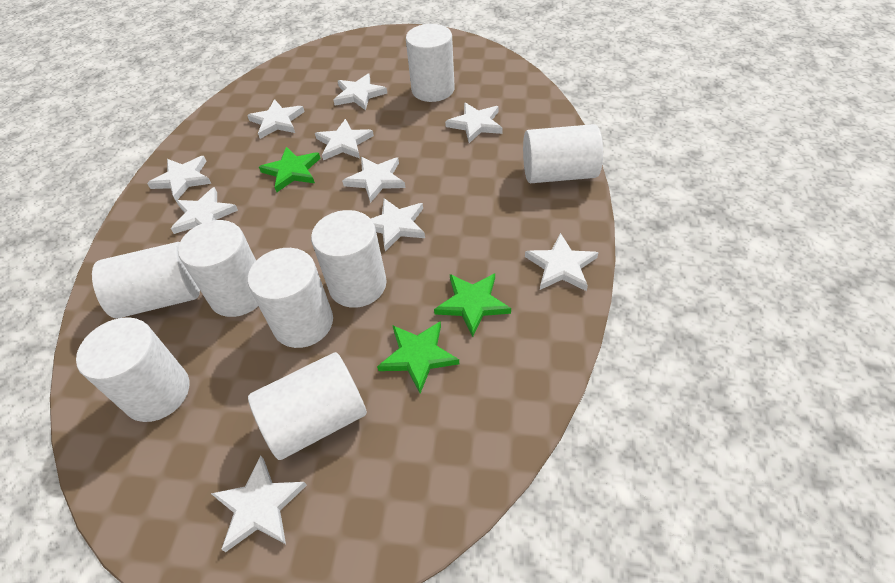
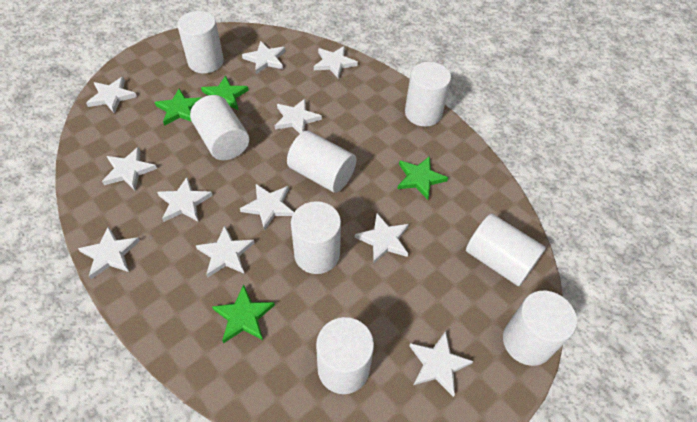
green star: 3 -> 4
white star: 10 -> 11

